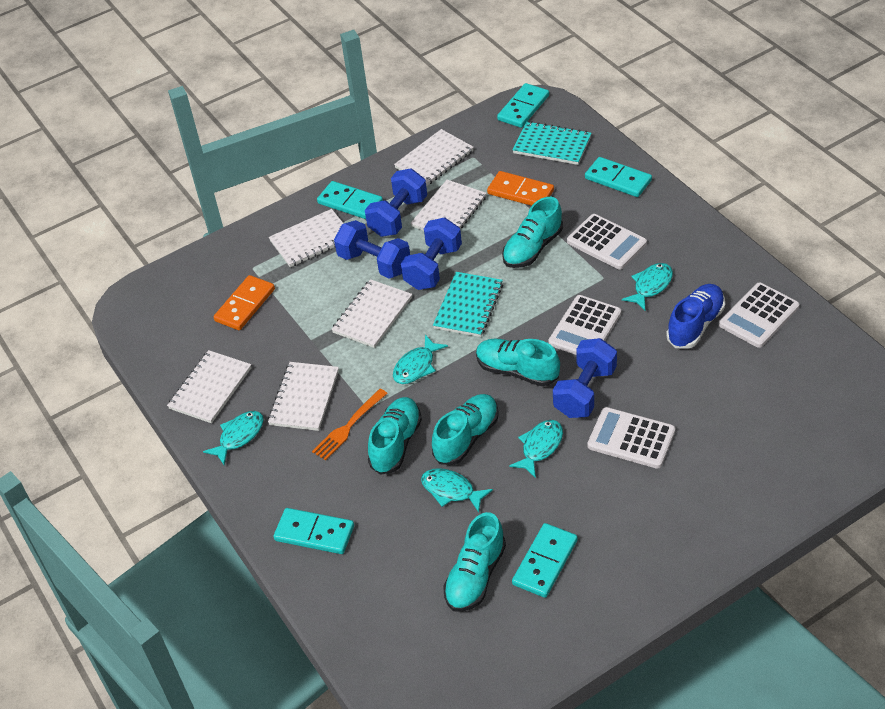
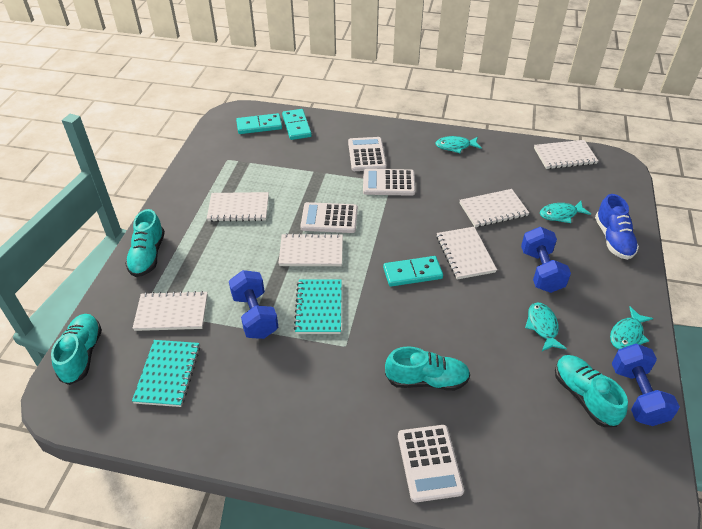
blue dumbbell: 4 -> 3
orange domino: 2 -> 0
orange fork: 1 -> 0
turquoise domino: 5 -> 3
turquoise fish: 5 -> 4
turquoise shoe: 5 -> 4

